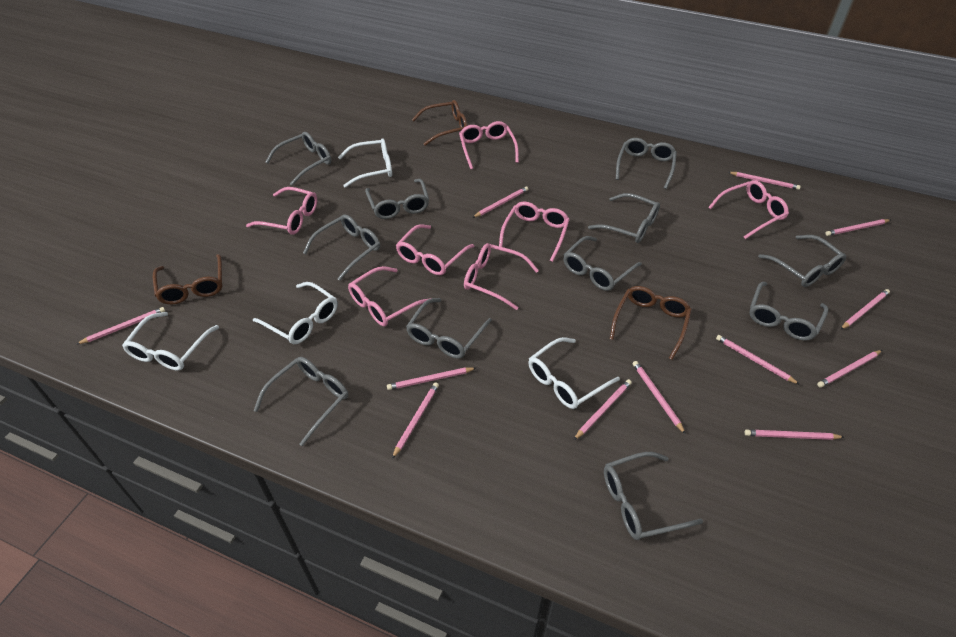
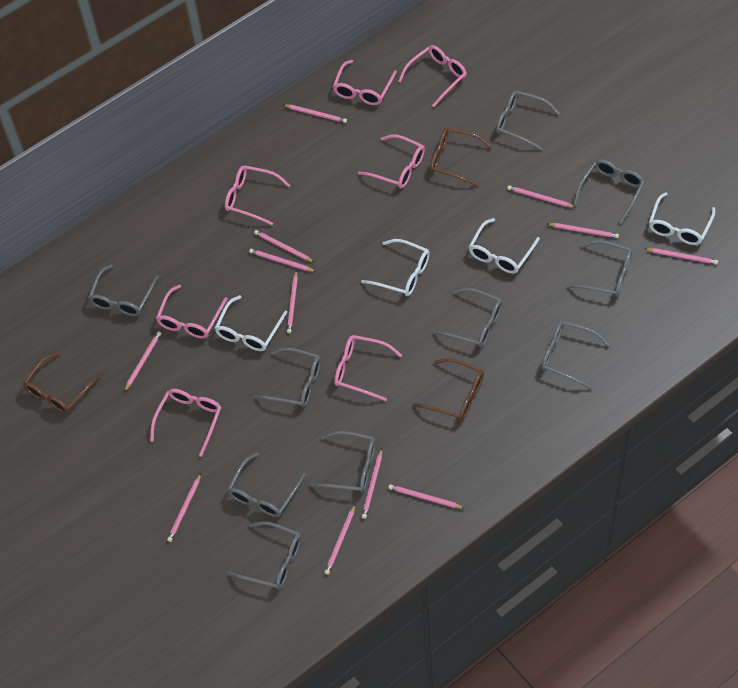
grey glasses: 11 -> 10

